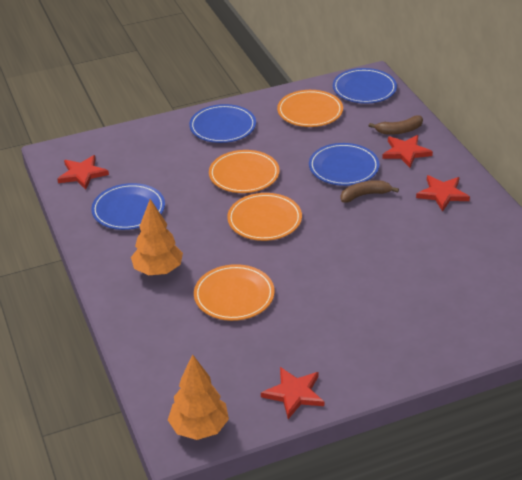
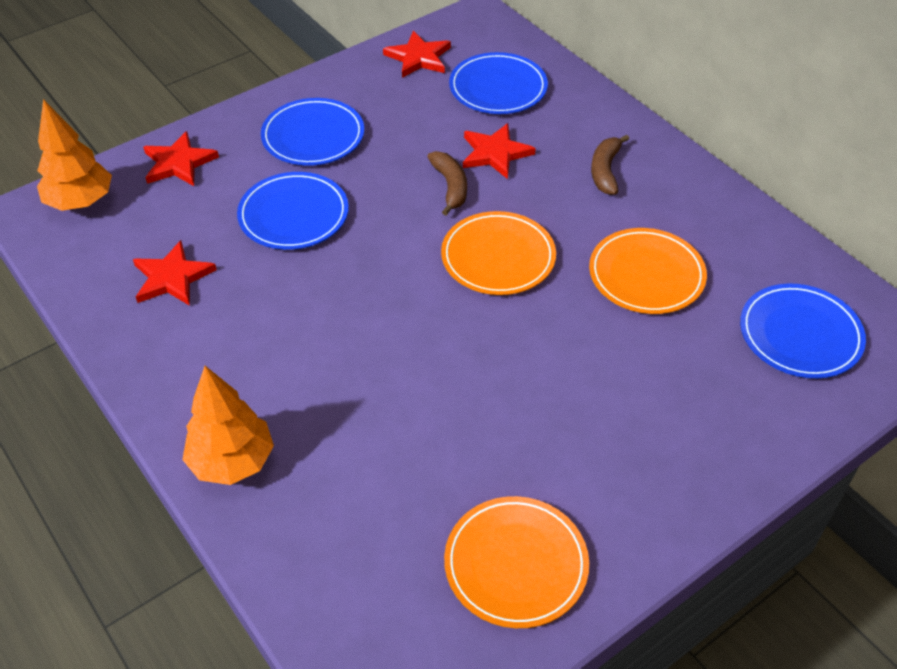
orange plate: 4 -> 3

